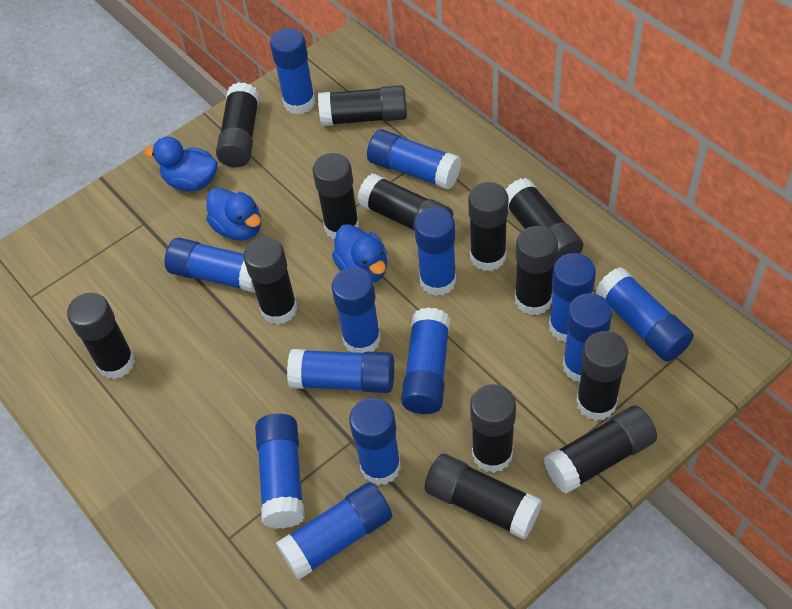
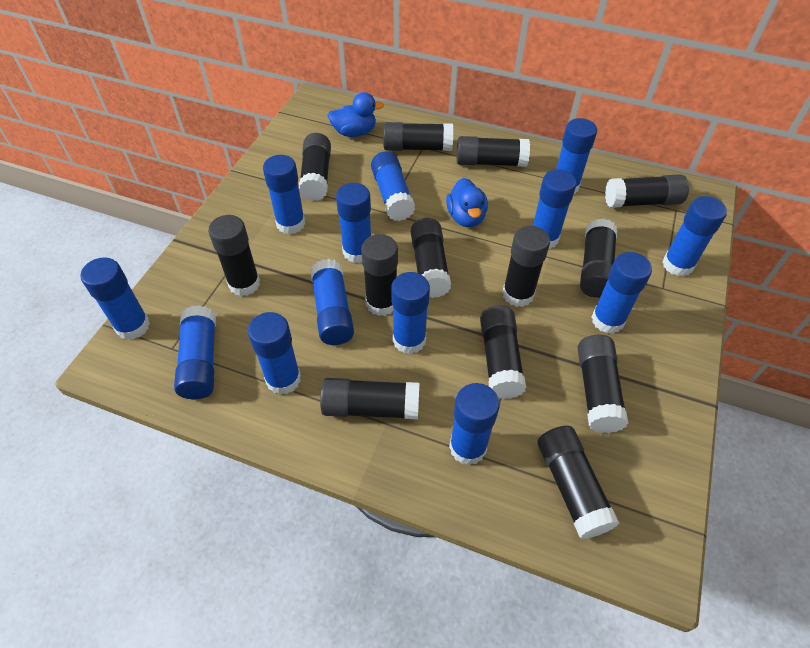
blue duck: 3 -> 2

